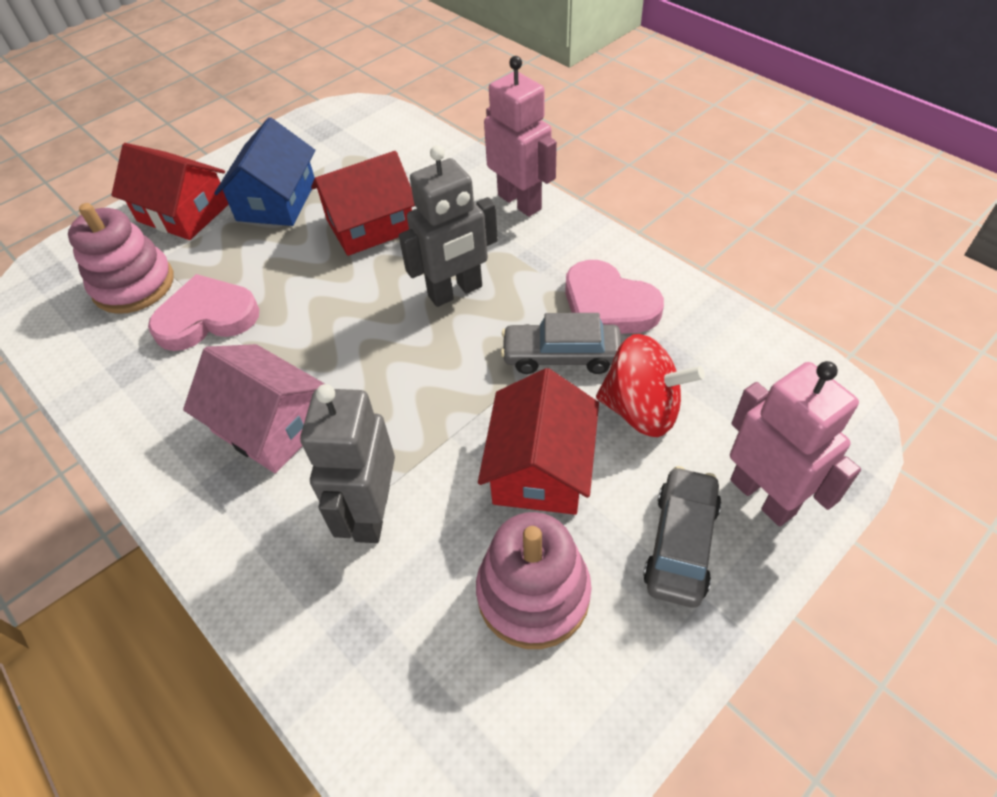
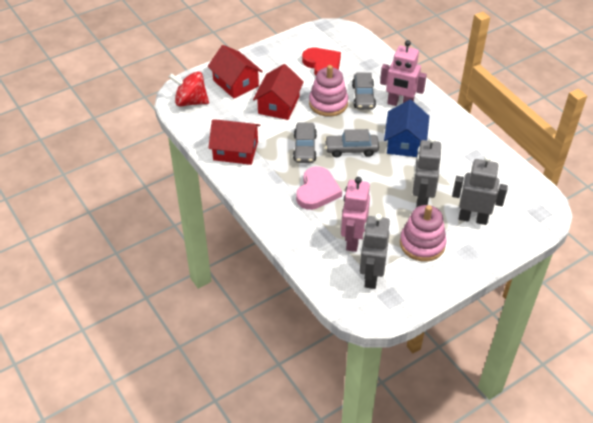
grey car: 2 -> 3
grey robot: 2 -> 3
pink heart: 2 -> 1
pink house: 1 -> 0
red heart: 0 -> 1

